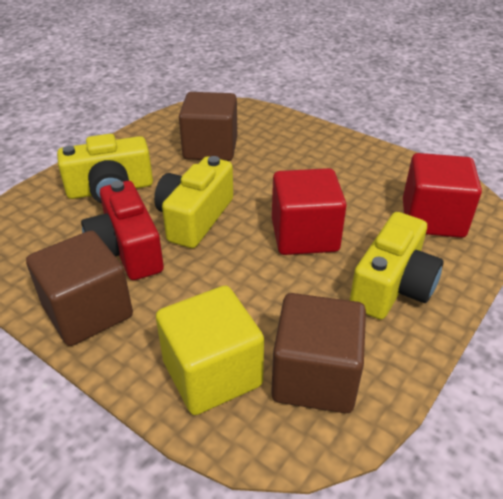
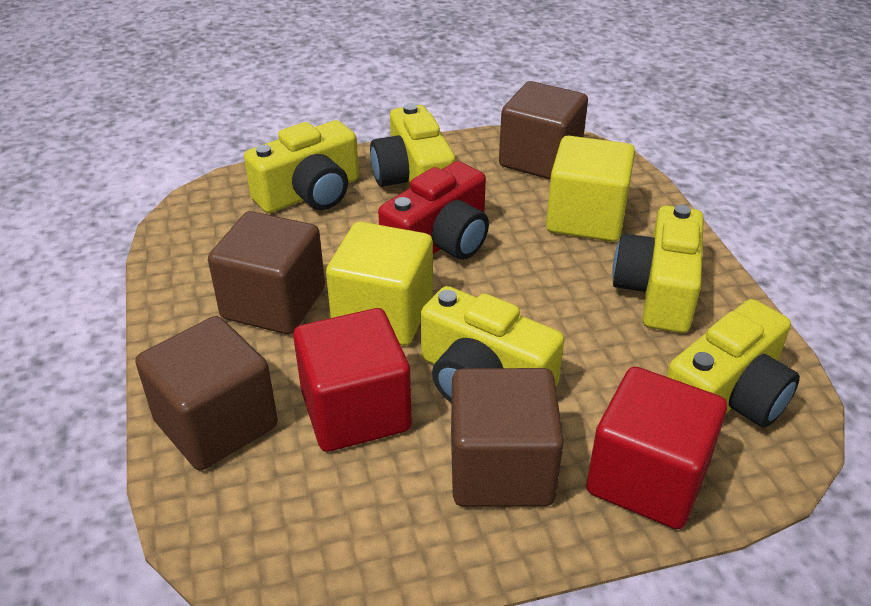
brown cube: 3 -> 4
yellow camera: 3 -> 5
yellow cube: 1 -> 2

